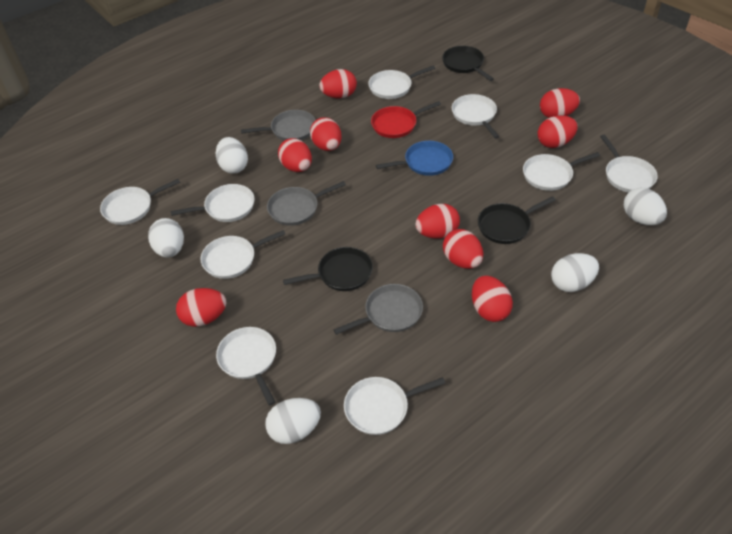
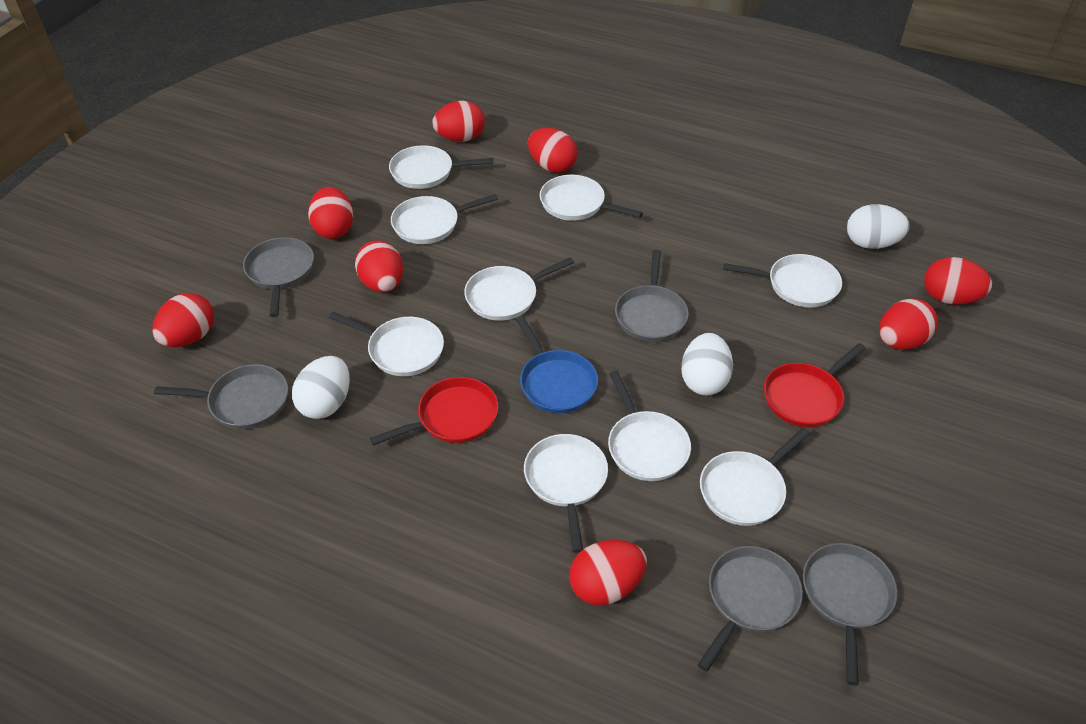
black pan: 3 -> 0
grey pan: 3 -> 5
red egg: 9 -> 8
red pan: 1 -> 2
white egg: 5 -> 3

